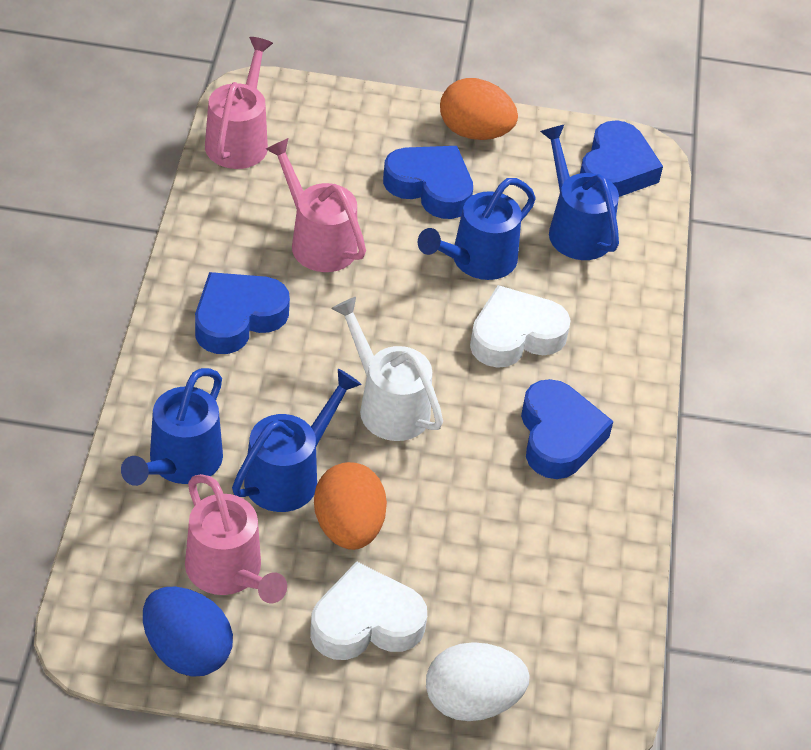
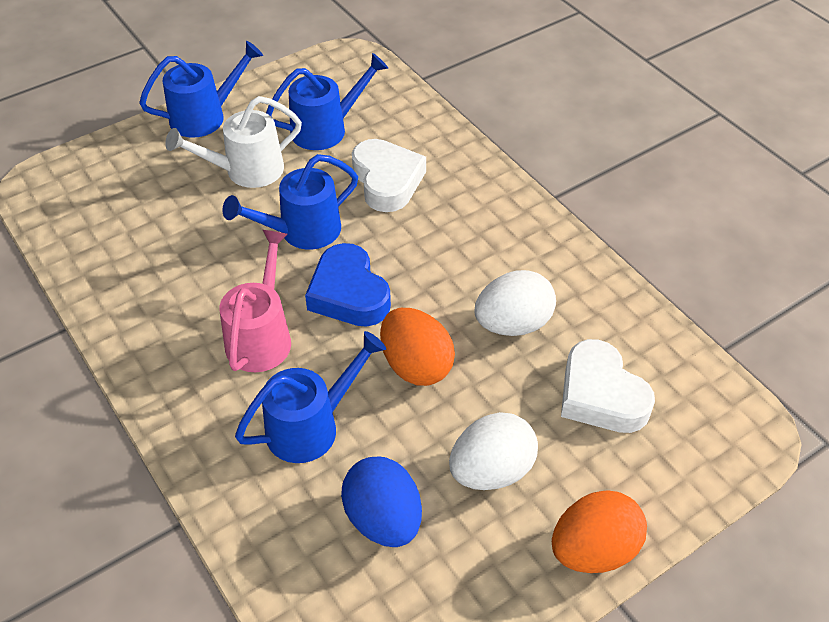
blue heart: 4 -> 1
pink watering can: 3 -> 1
white egg: 1 -> 2

